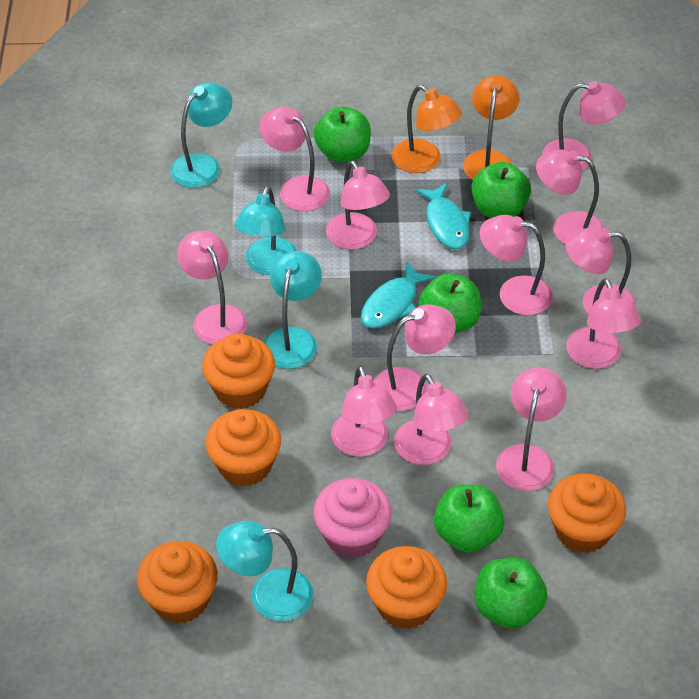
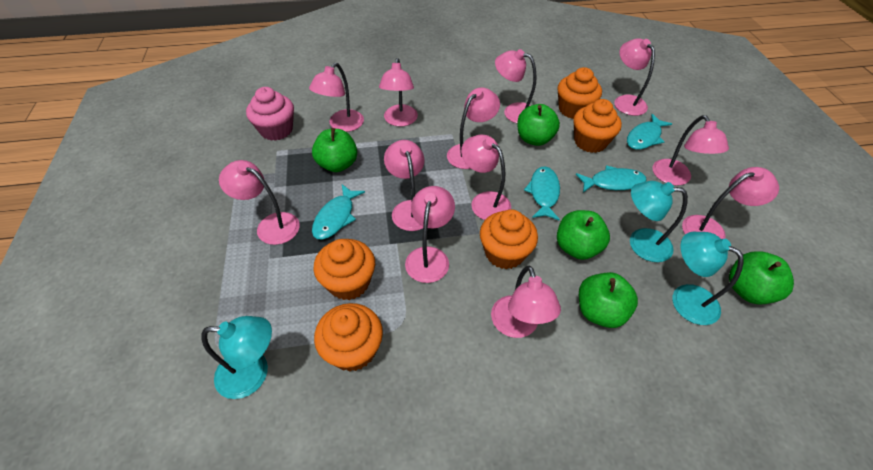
orange lamp: 2 -> 0
turquoise fish: 2 -> 4
turquoise lamp: 4 -> 3

